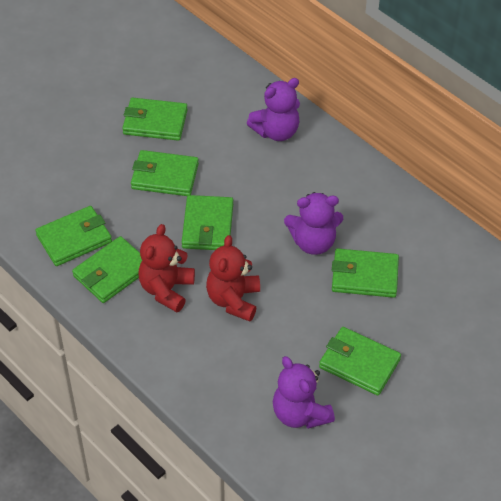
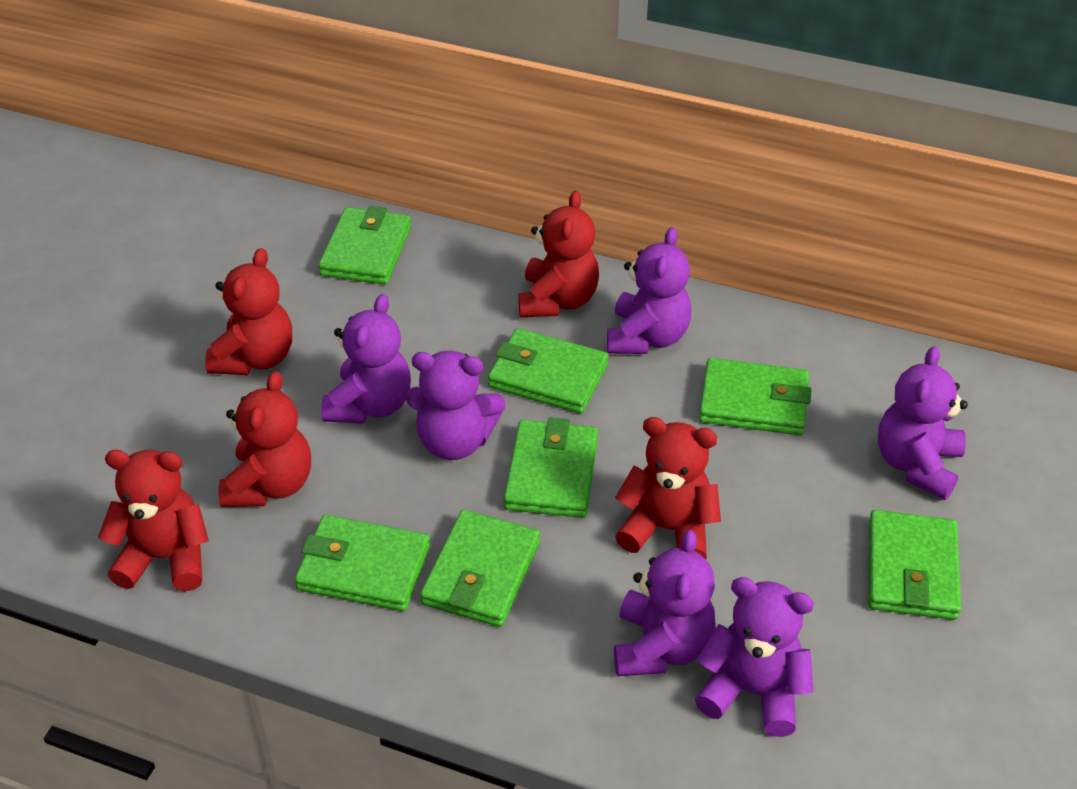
purple teddy bear: 3 -> 6
red teddy bear: 2 -> 5

